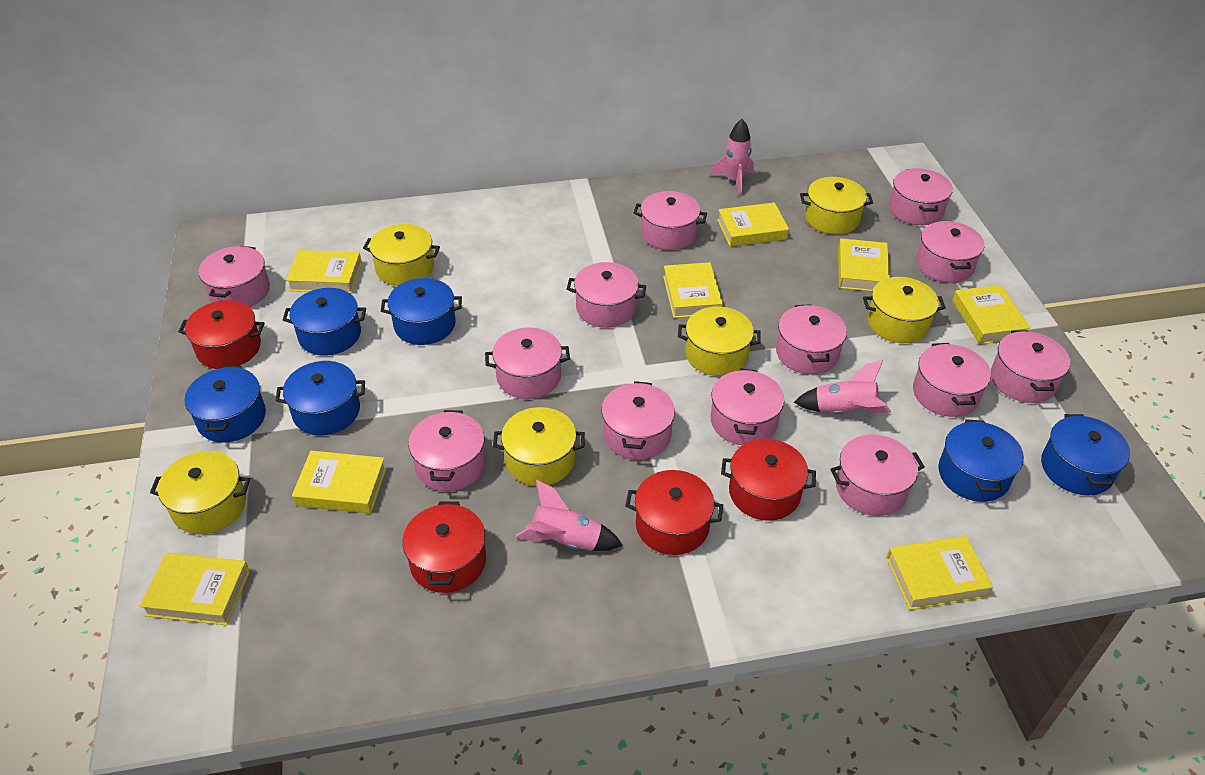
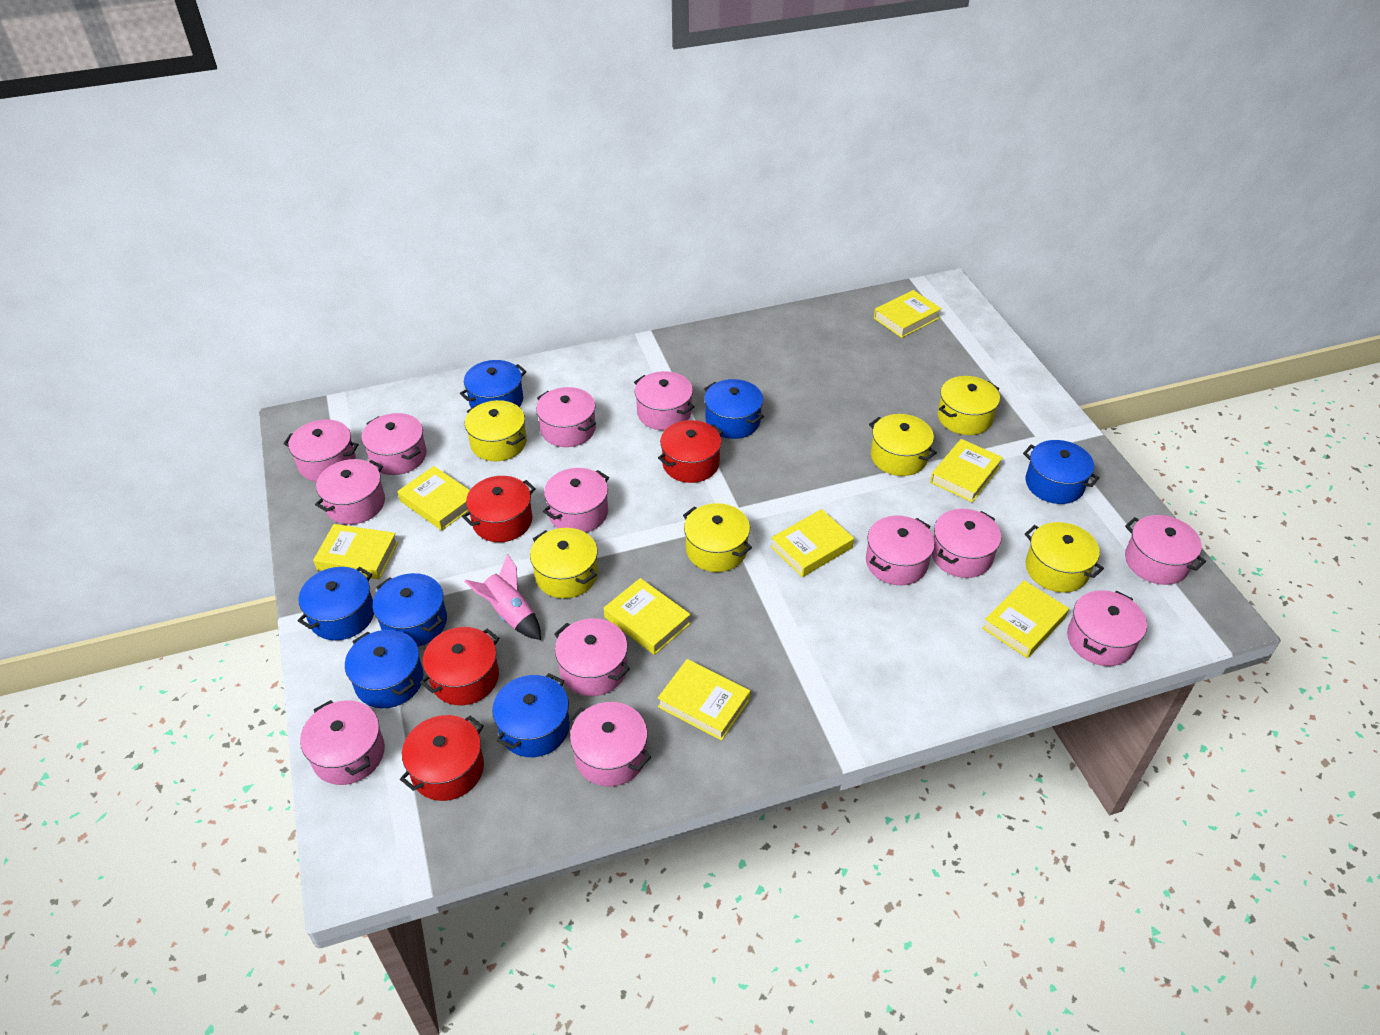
blue pot: 6 -> 7
pink rocket: 3 -> 1

